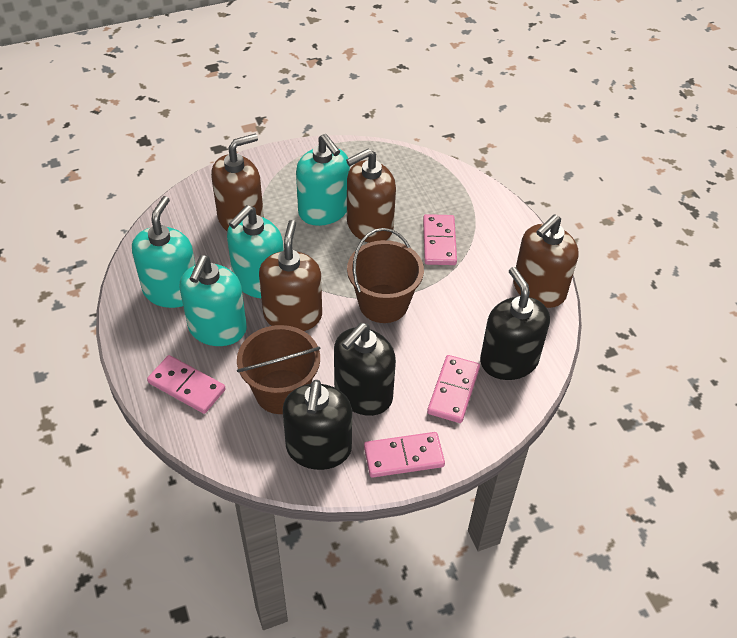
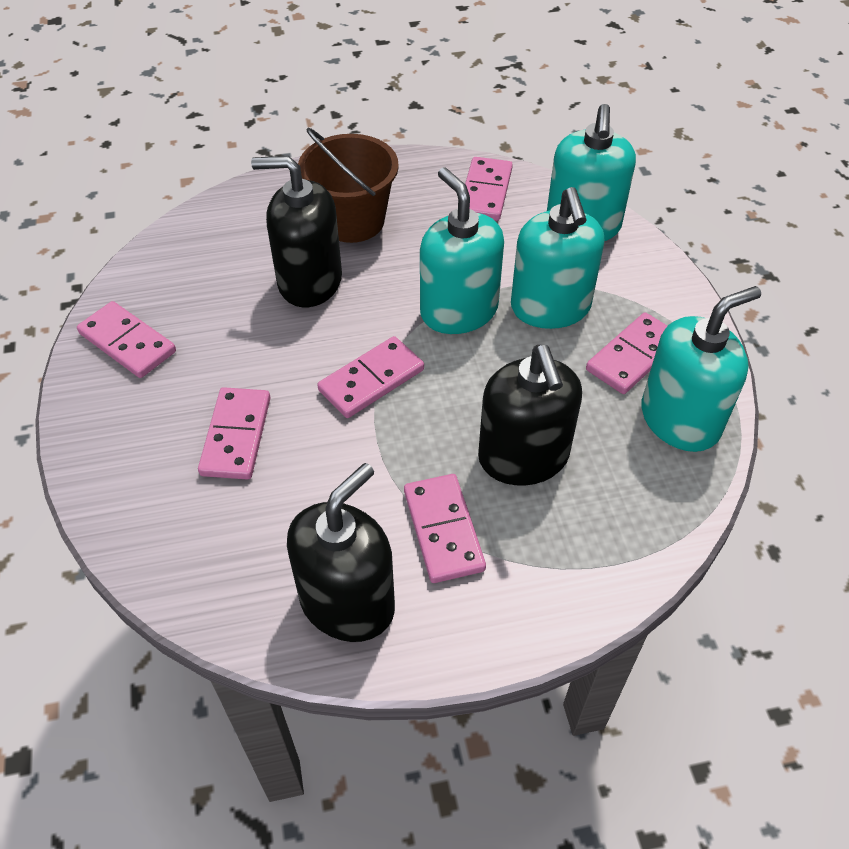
brown bucket: 2 -> 1
brown soap dispenser: 4 -> 0
pink domino: 4 -> 6

